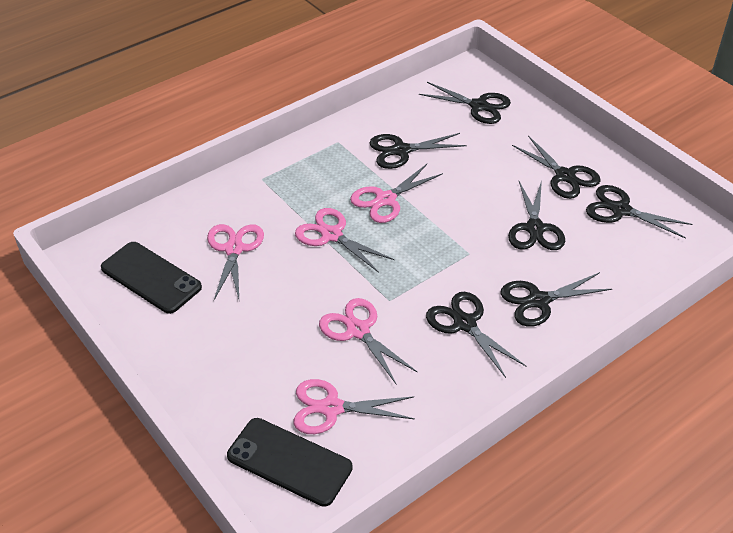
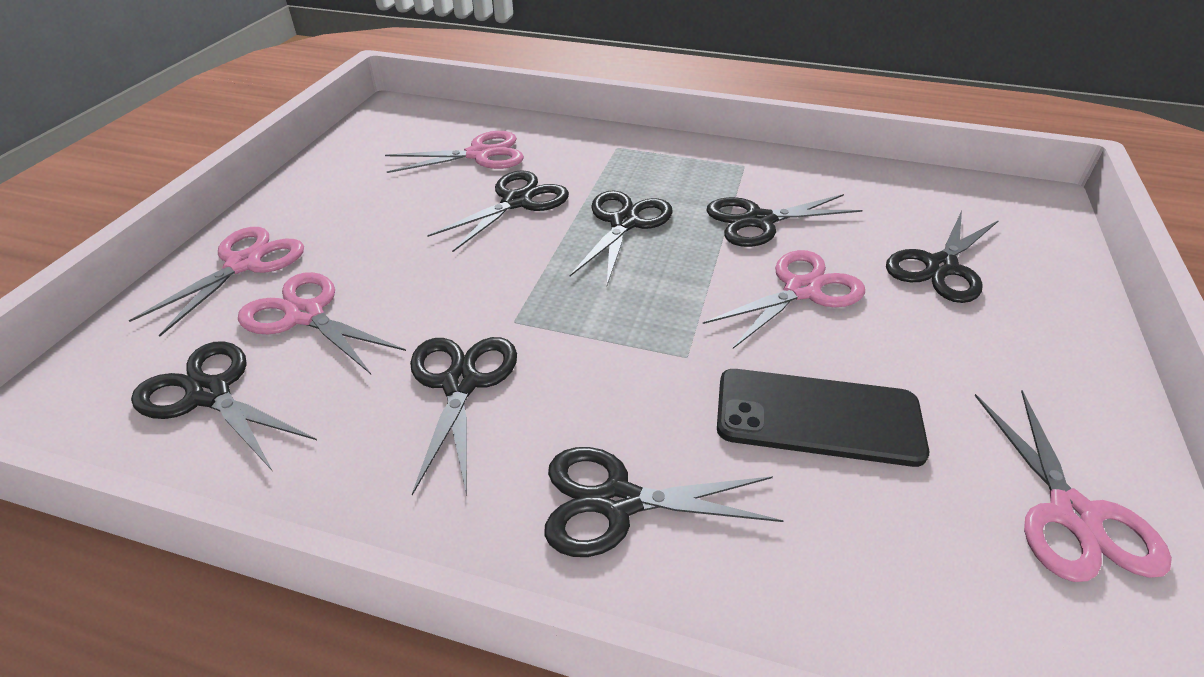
black phone: 2 -> 1

